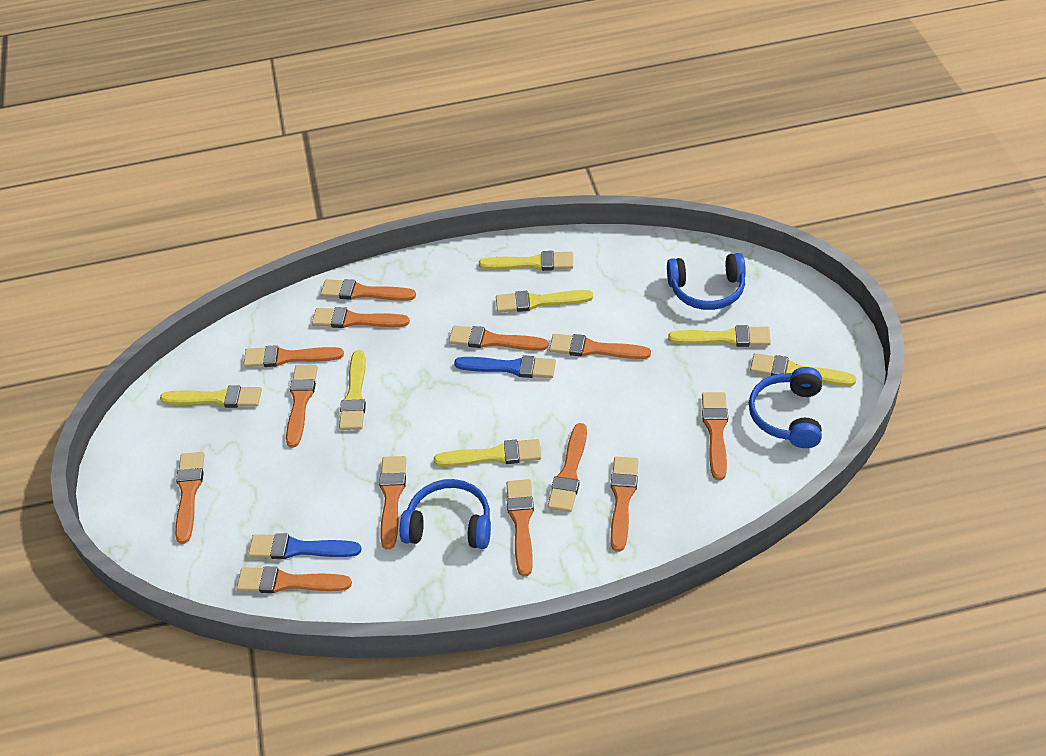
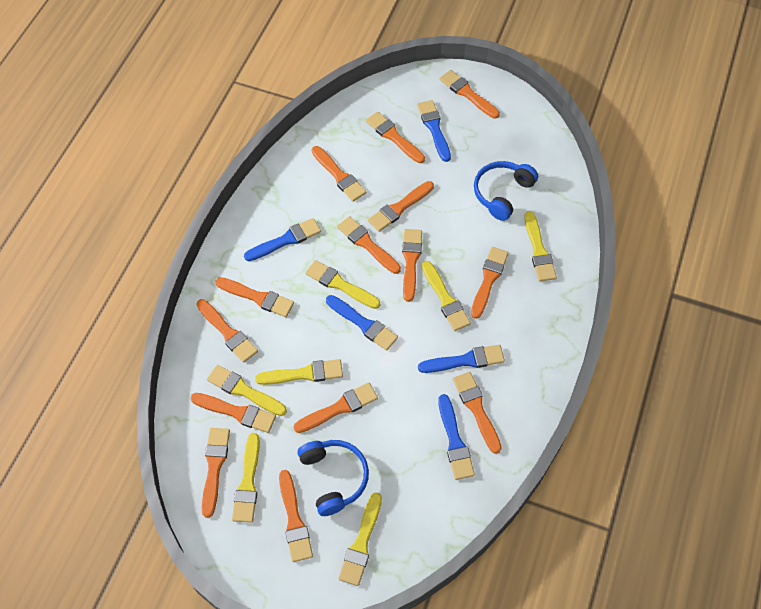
blue brush: 2 -> 5
blue headphones: 3 -> 2
orange brush: 13 -> 14

